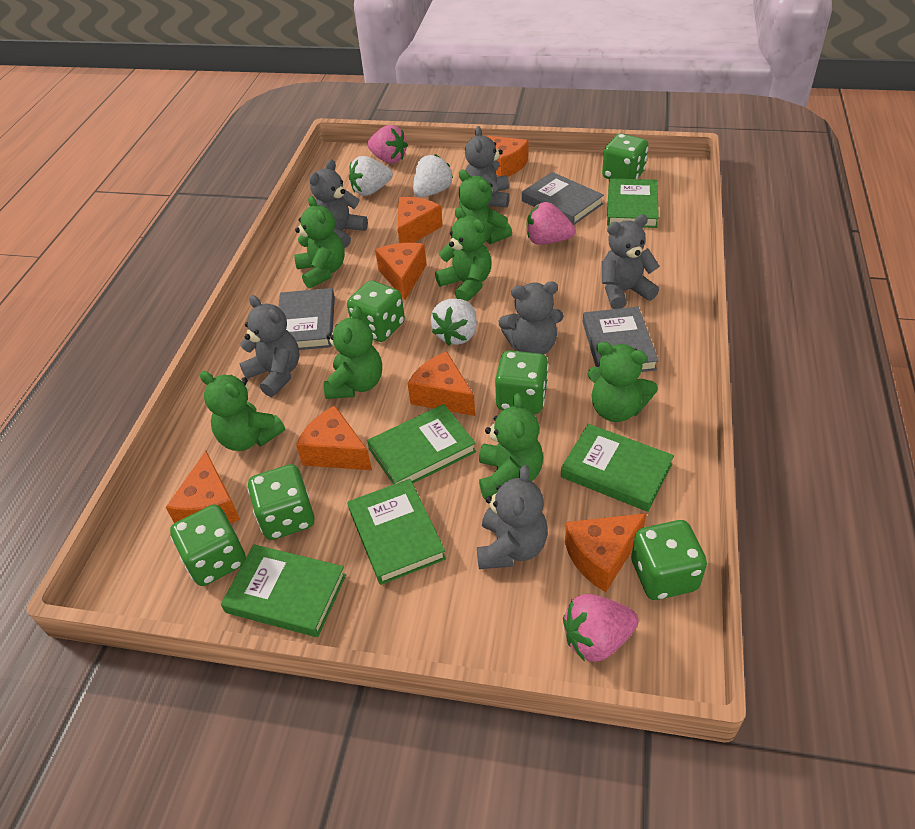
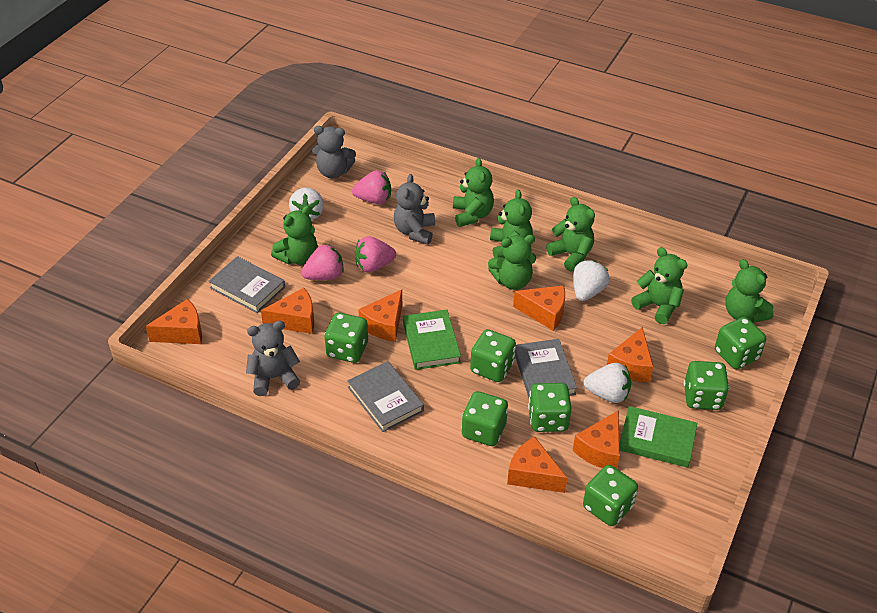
green book: 5 -> 2
green dice: 6 -> 7
grey teddy bear: 6 -> 3

